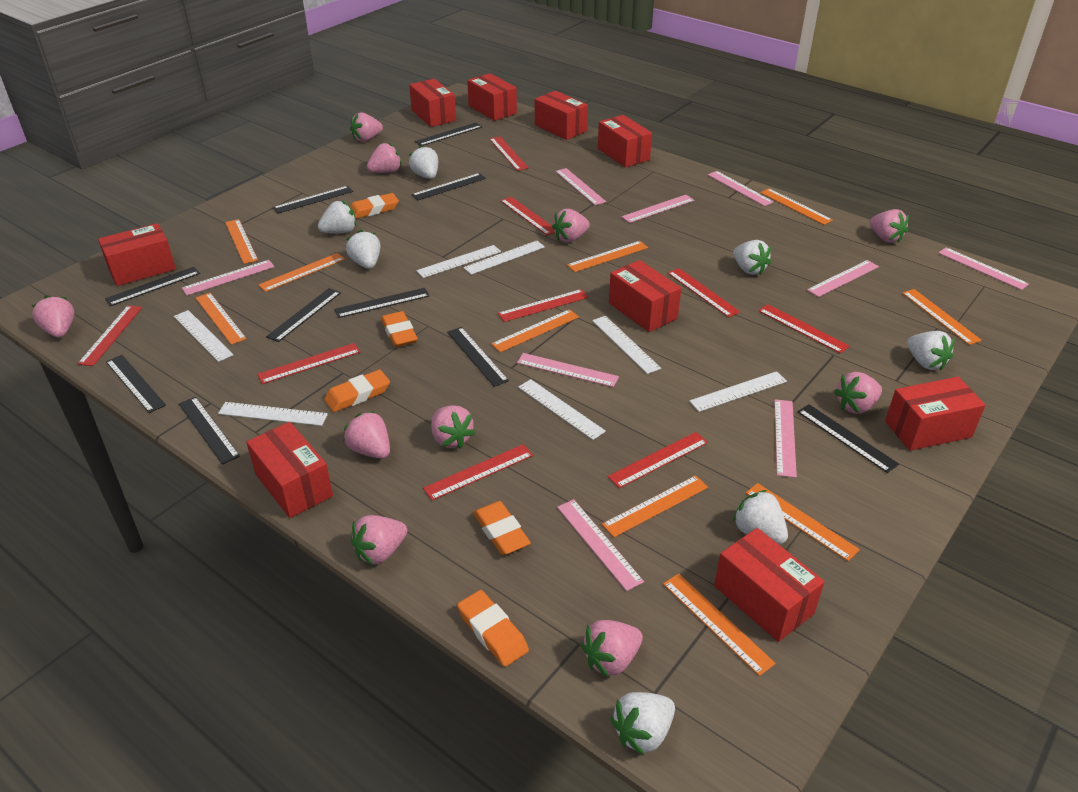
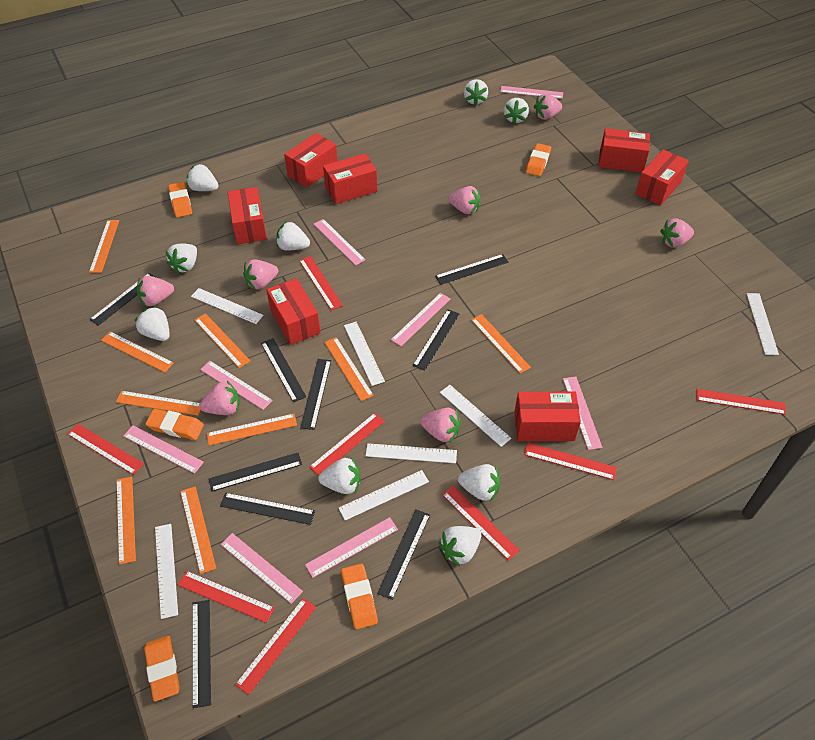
black ruler: 10 -> 9
orange ruler: 10 -> 9
pink ruler: 9 -> 8
pink strawberry: 10 -> 7
red box: 9 -> 7
red ruler: 9 -> 8
white strawberry: 7 -> 9

